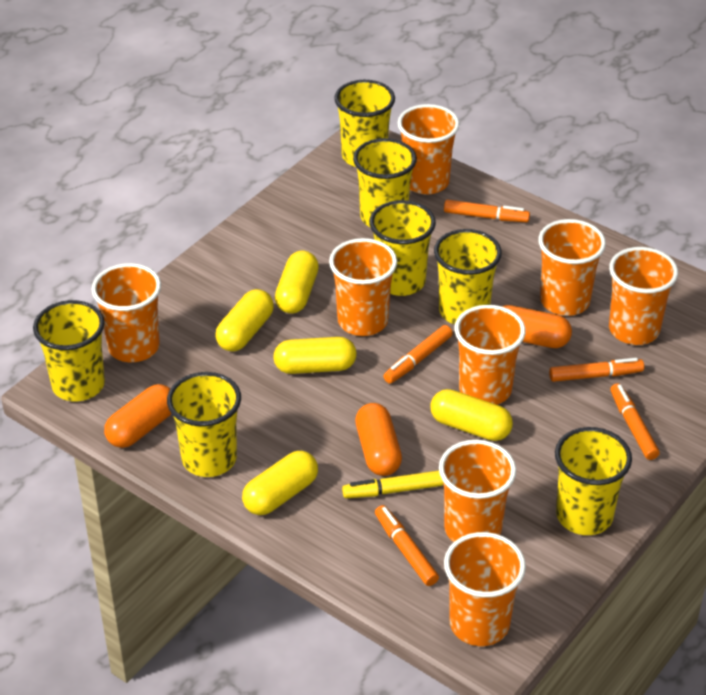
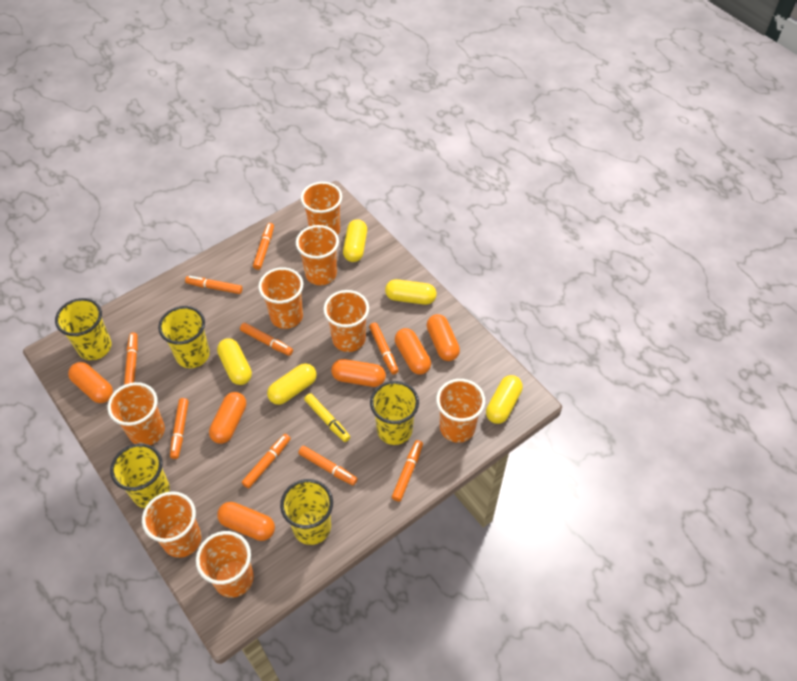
orange capsule: 3 -> 6
orange marker: 5 -> 9
yellow cup: 7 -> 5

